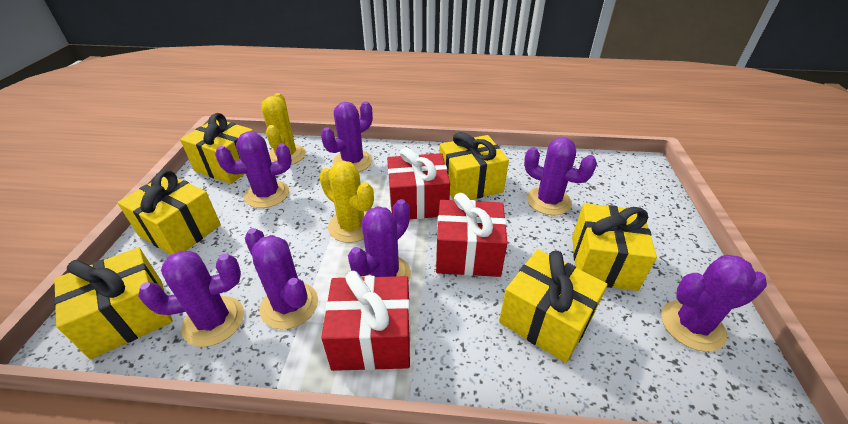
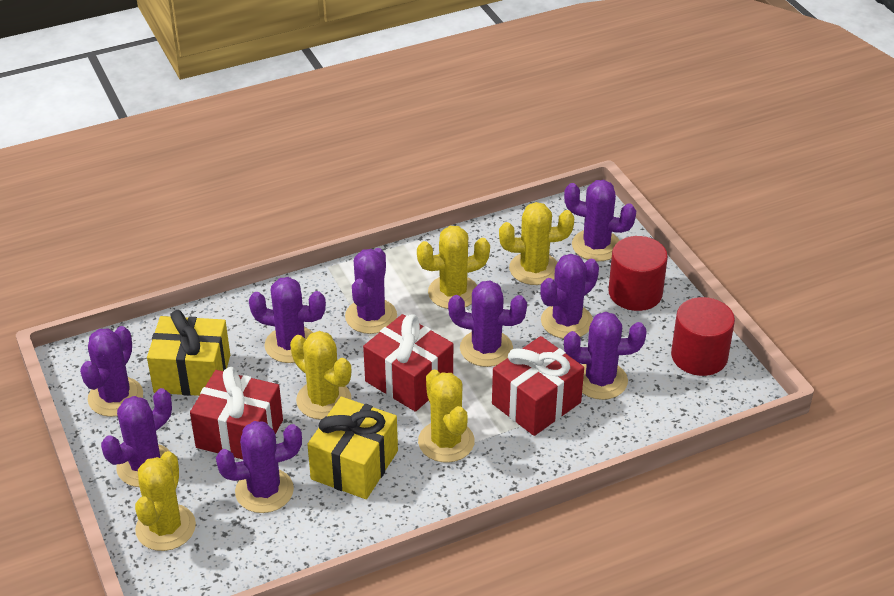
purple cactus: 7 -> 9
red cylinder: 0 -> 2
yellow cactus: 2 -> 5
yellow gift: 6 -> 2

